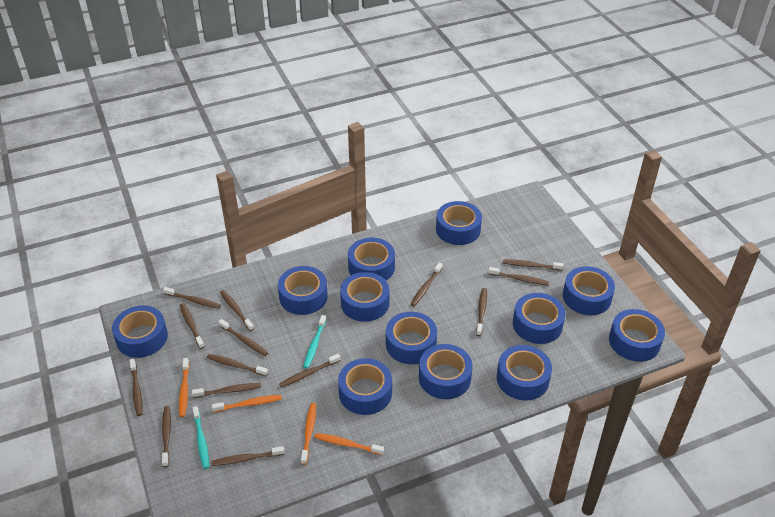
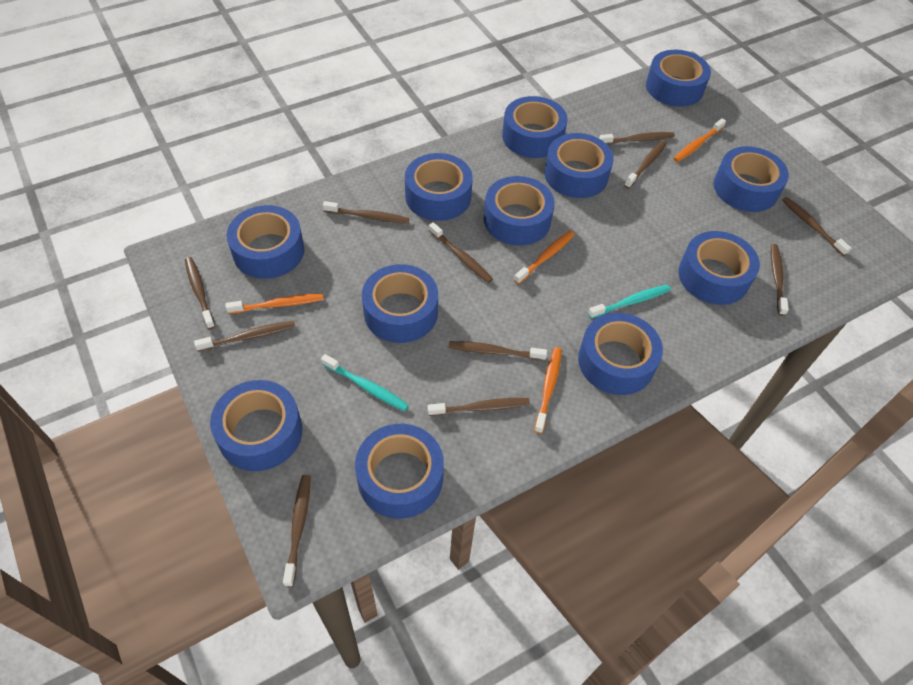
brown toothbrush: 14 -> 11

